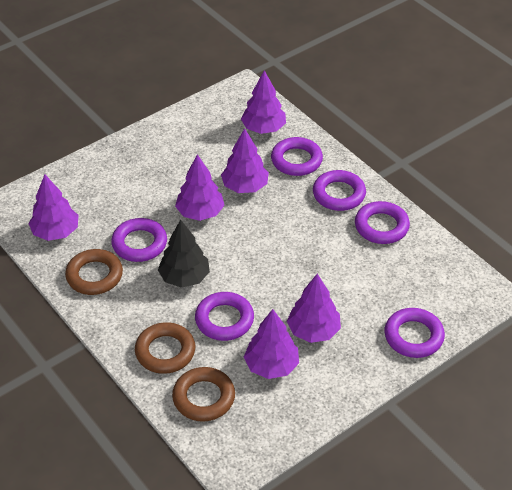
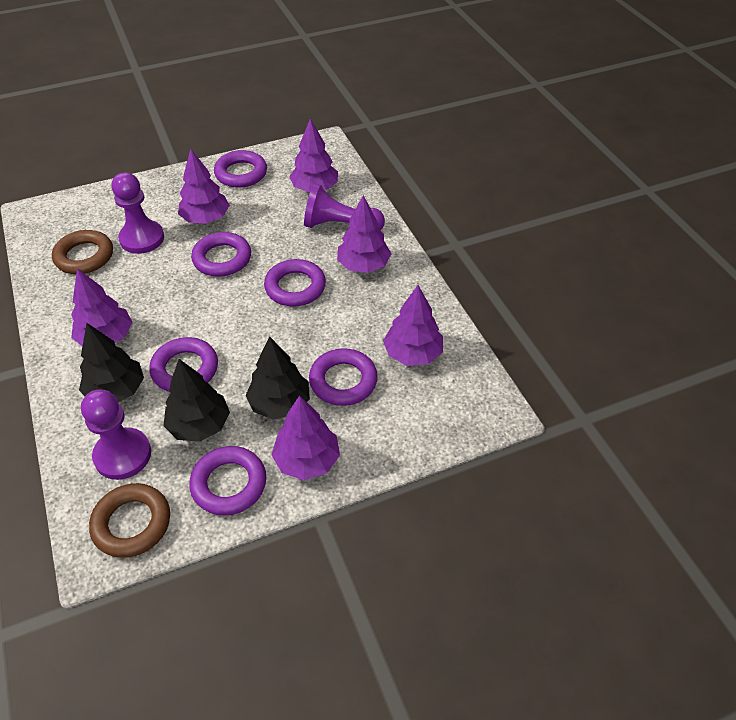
black tree: 1 -> 3
brown ring: 3 -> 2
purple pawn: 0 -> 3

